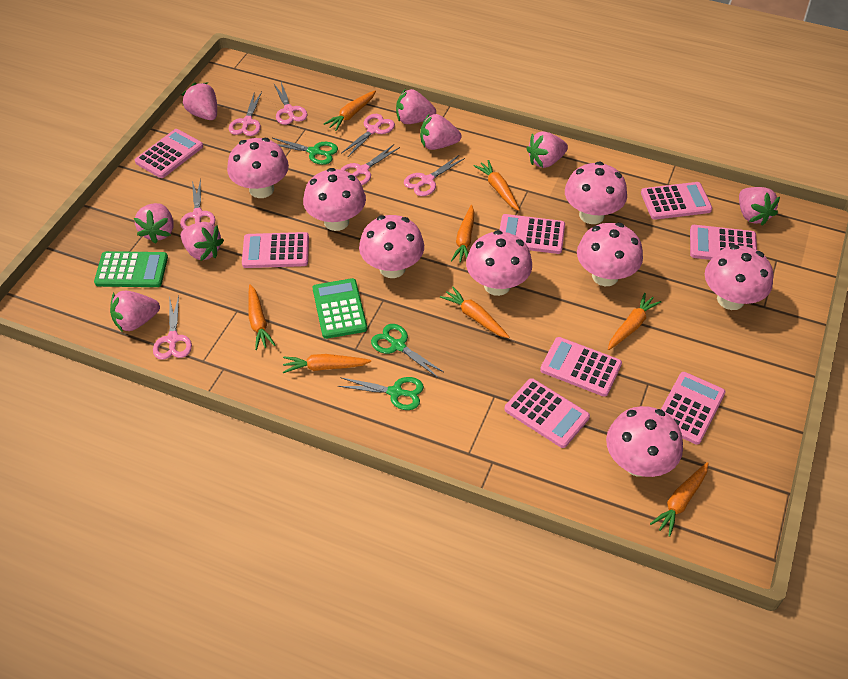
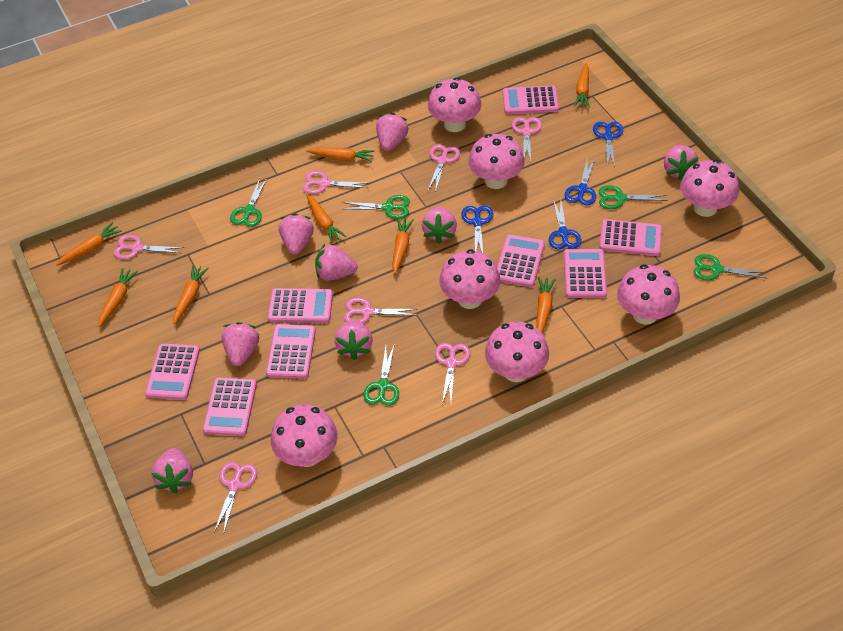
blue scissors: 0 -> 4
green calculator: 2 -> 0
green scissors: 3 -> 5
pink mushroom: 8 -> 7

